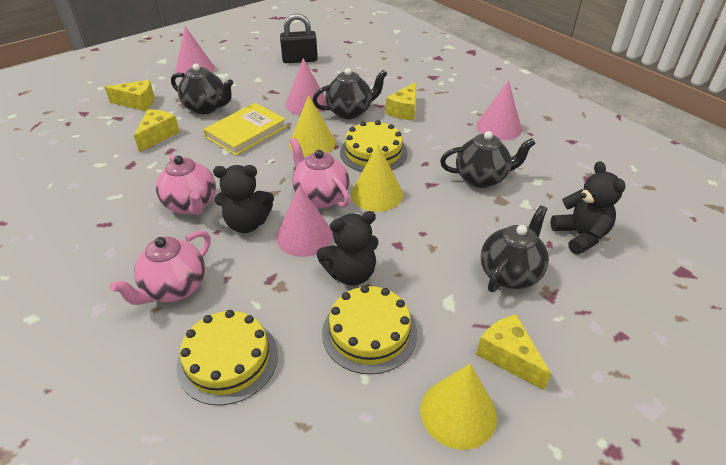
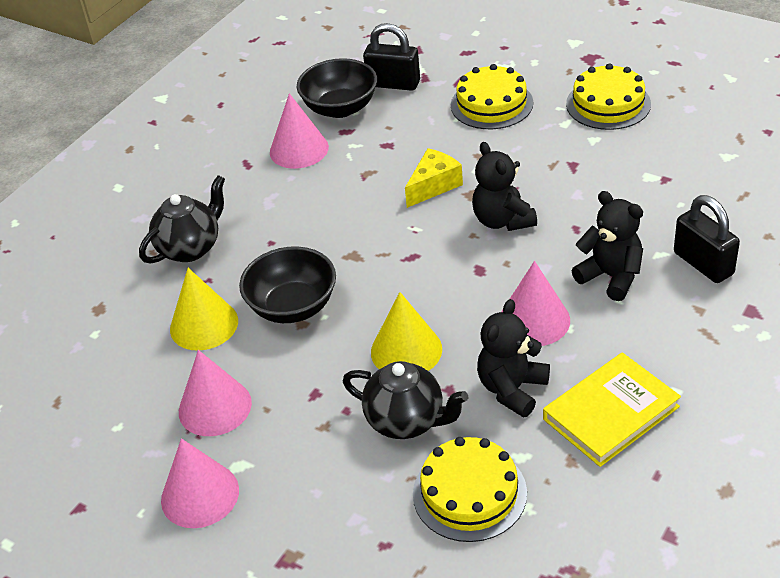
black bowl: 0 -> 2
black padlock: 1 -> 2
black teapot: 4 -> 2
pink teapot: 3 -> 0
yellow cheese: 4 -> 1
yellow cone: 3 -> 2

